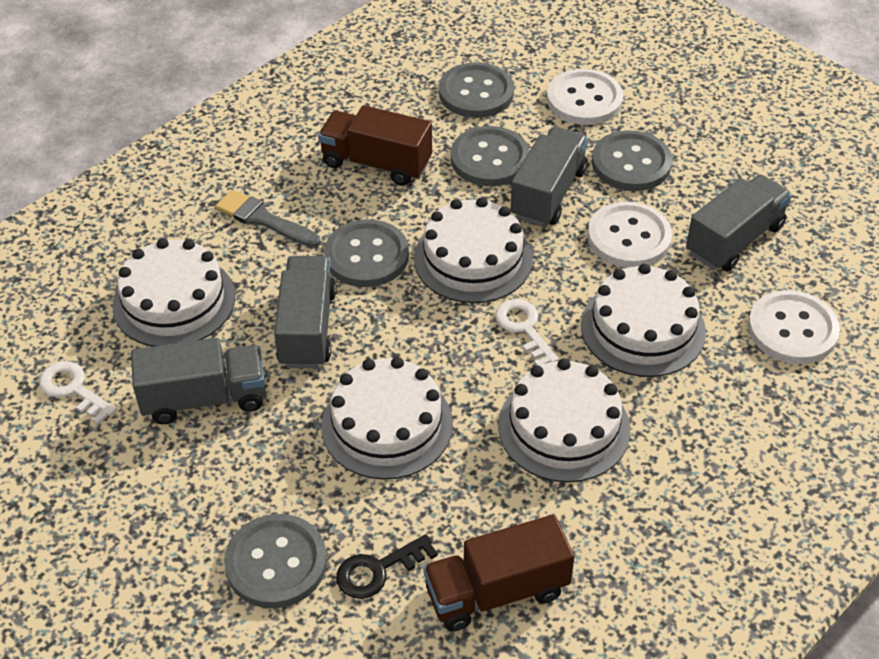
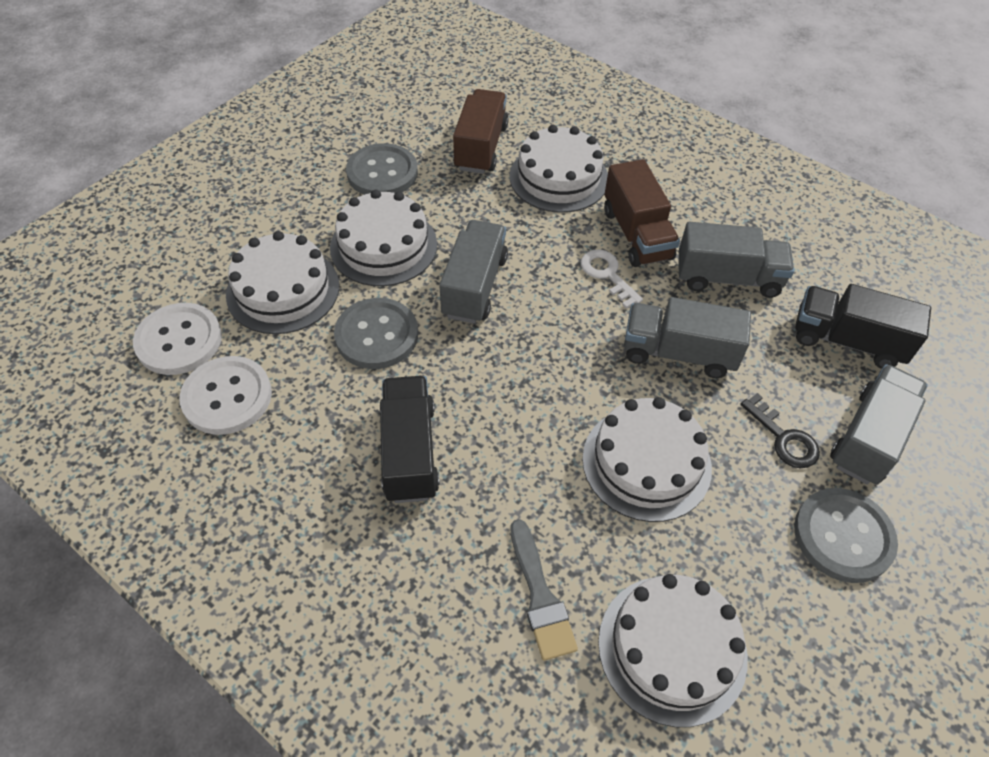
black truck: 0 -> 2
grey button: 5 -> 3
white button: 3 -> 2
white key: 2 -> 1

